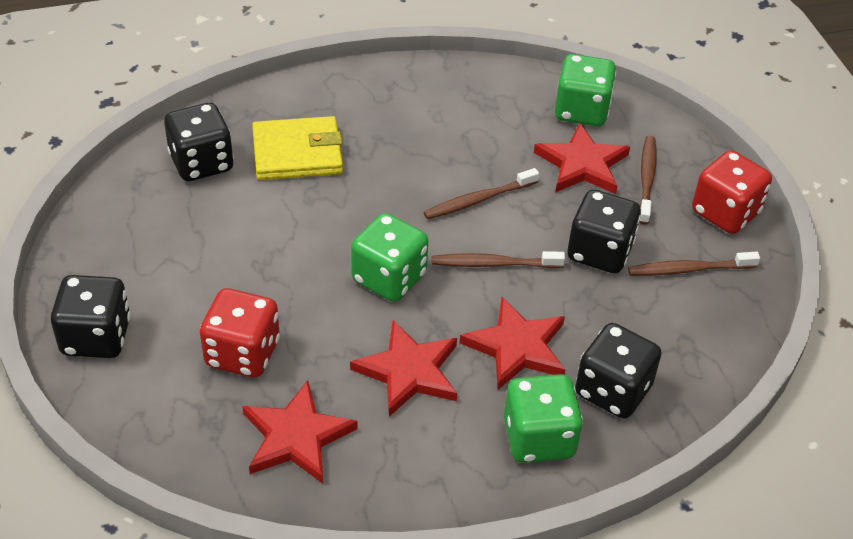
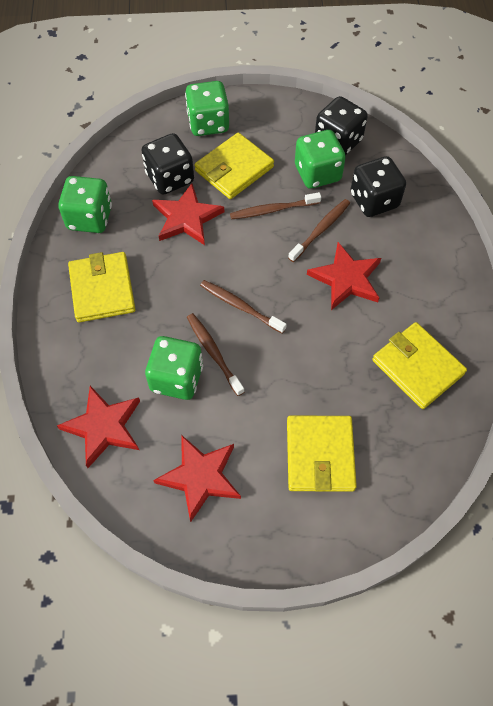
black dice: 4 -> 3
green dice: 3 -> 4
red dice: 2 -> 0
yellow wallet: 1 -> 4

